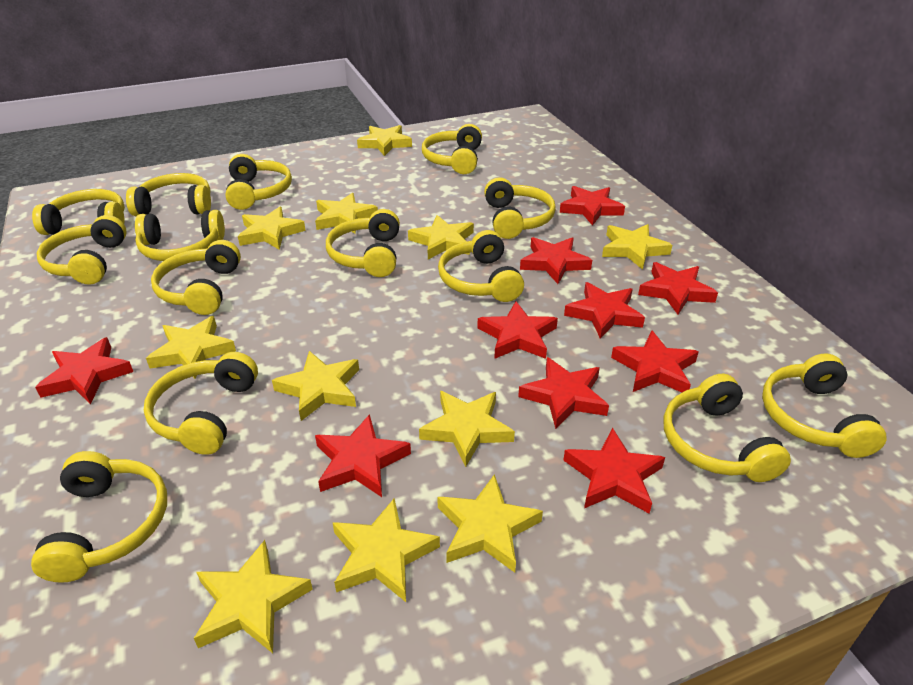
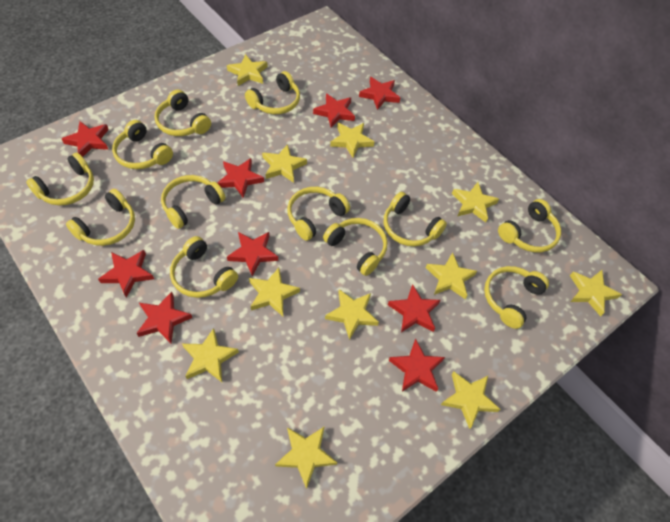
red star: 10 -> 9
yellow headphones: 14 -> 12

